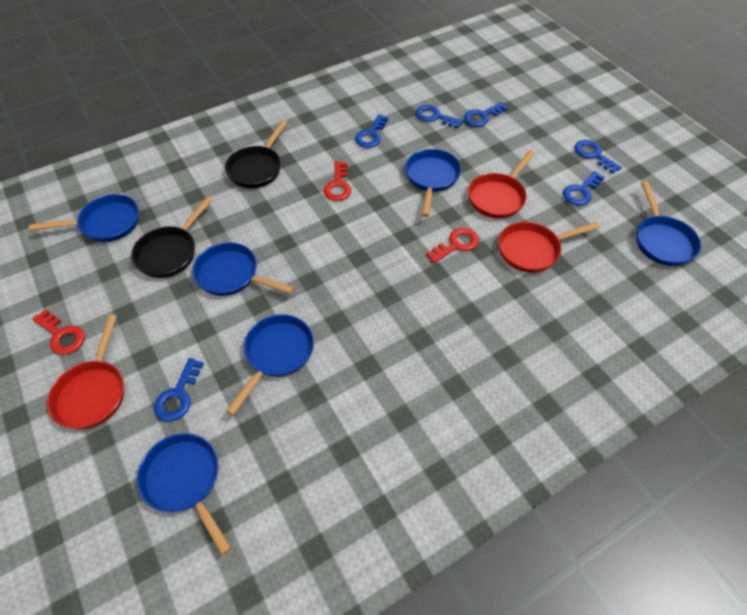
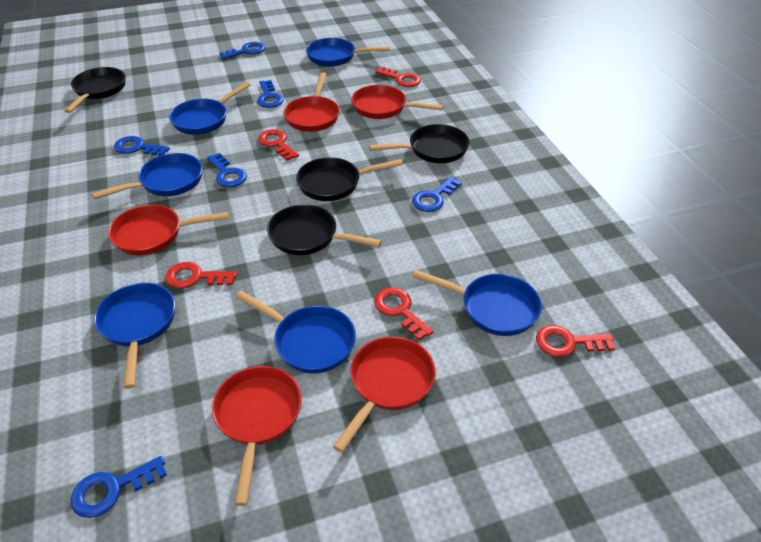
black pan: 2 -> 4
red key: 3 -> 5
red pan: 3 -> 5

